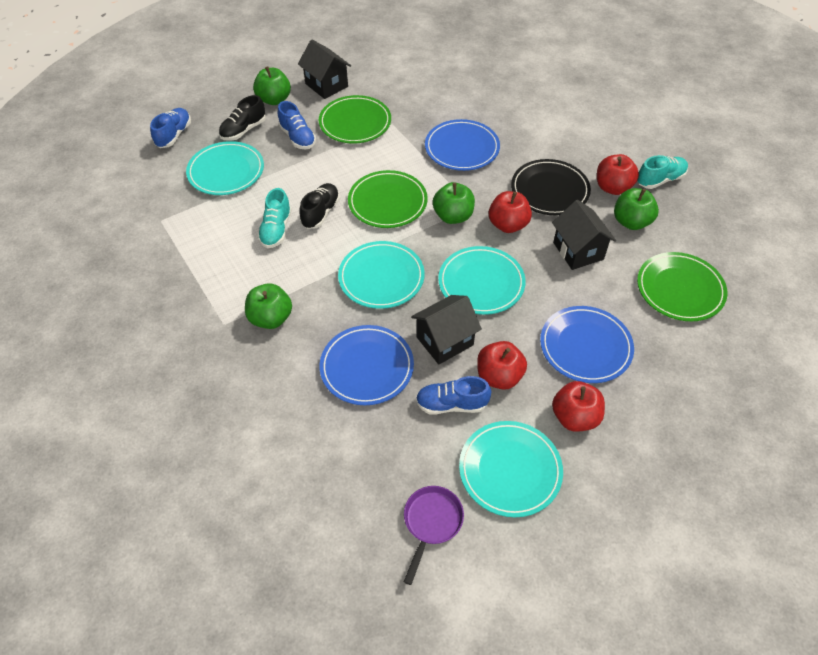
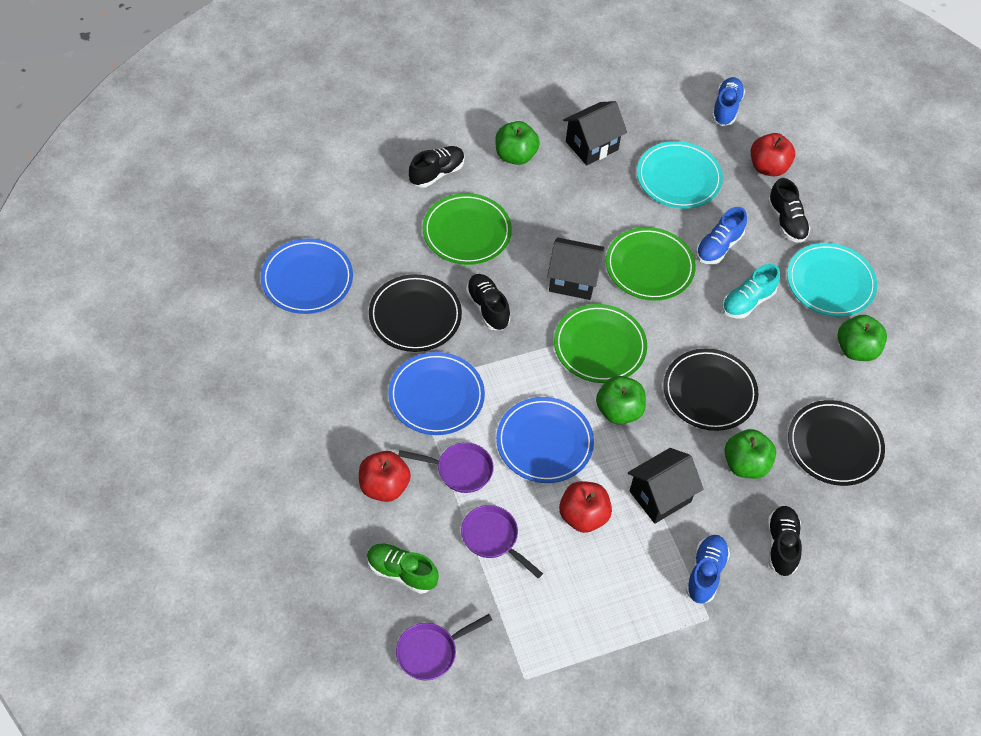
black plate: 1 -> 3
black shoe: 2 -> 4
green shoe: 0 -> 1
purple pan: 1 -> 3
red apple: 4 -> 3
turquoise plate: 4 -> 2
turquoise shoe: 2 -> 1

